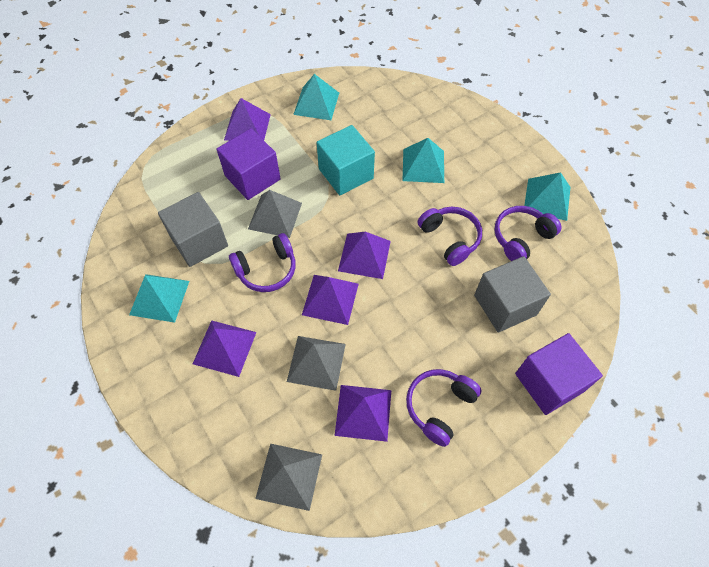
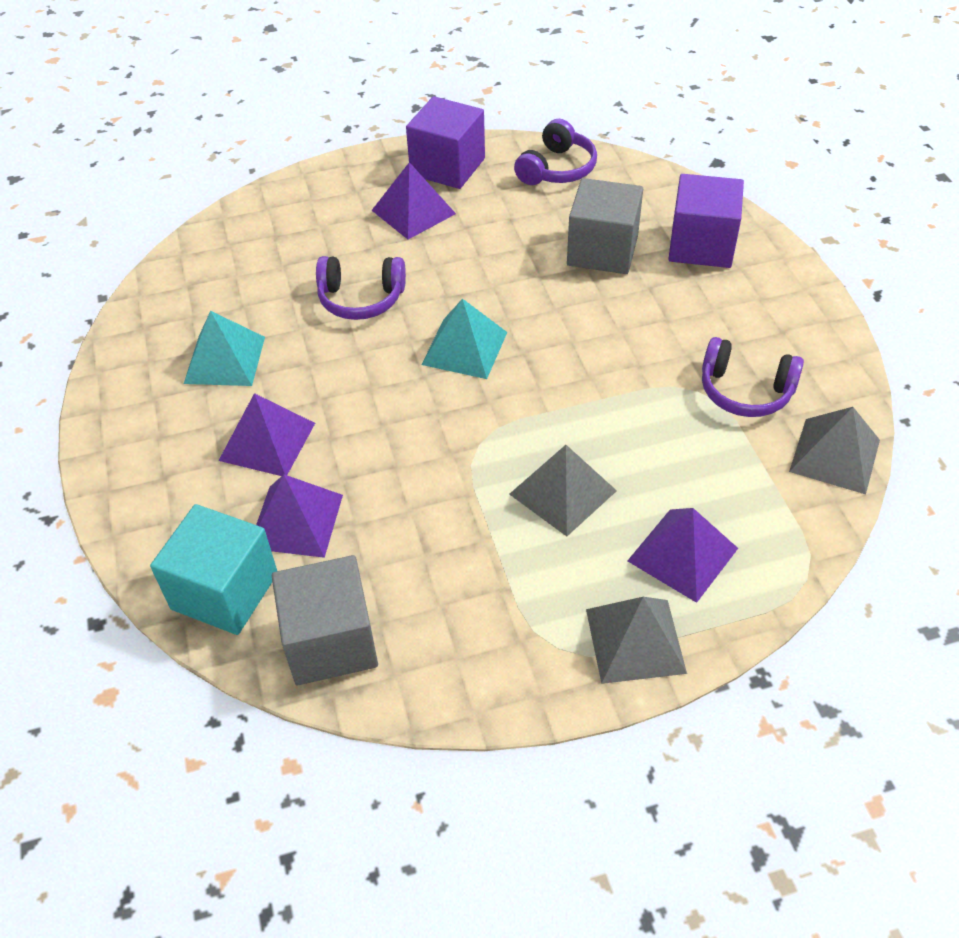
purple headphones: 4 -> 3
purple pyramid: 5 -> 4
turquoise pyramid: 4 -> 2

